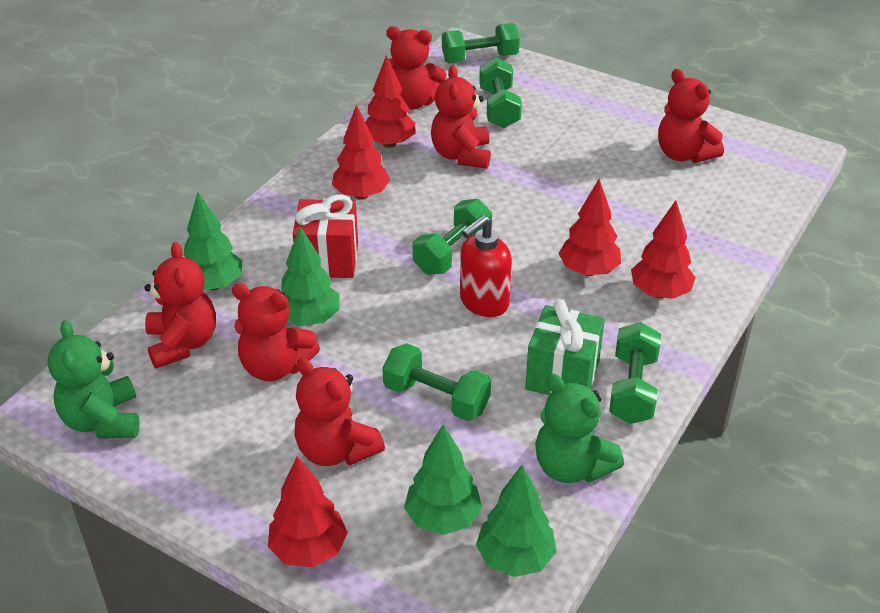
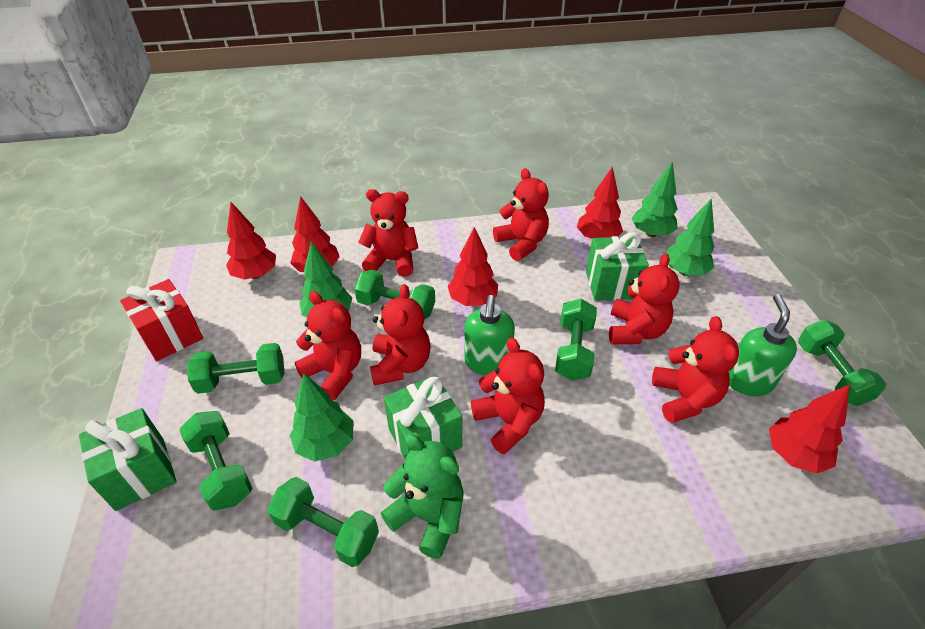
green dumbbell: 5 -> 6
green gift: 1 -> 3
green soap dispenser: 0 -> 2
green teddy bear: 2 -> 1
red soap dispenser: 1 -> 0
red teddy bear: 6 -> 7

